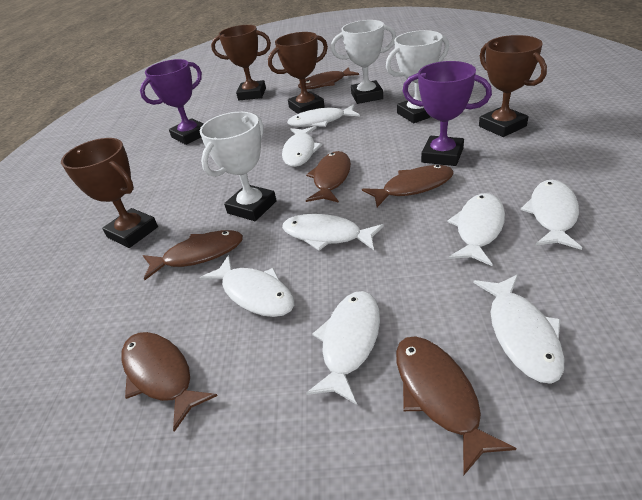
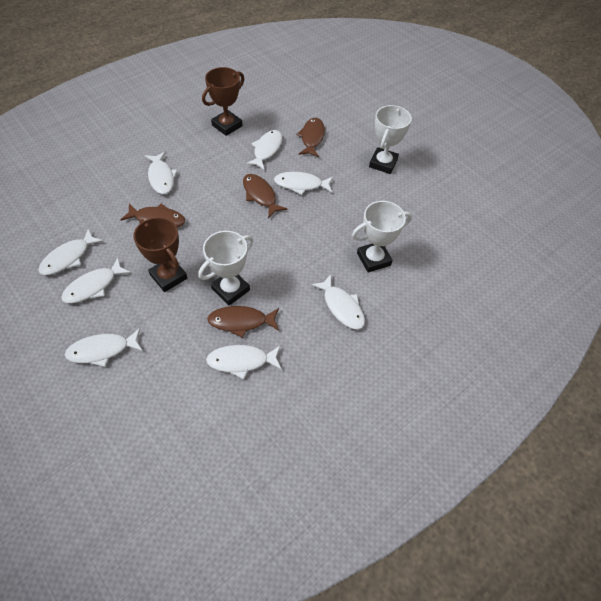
brown fish: 6 -> 4
brown trophy: 4 -> 2
purple trophy: 2 -> 0

